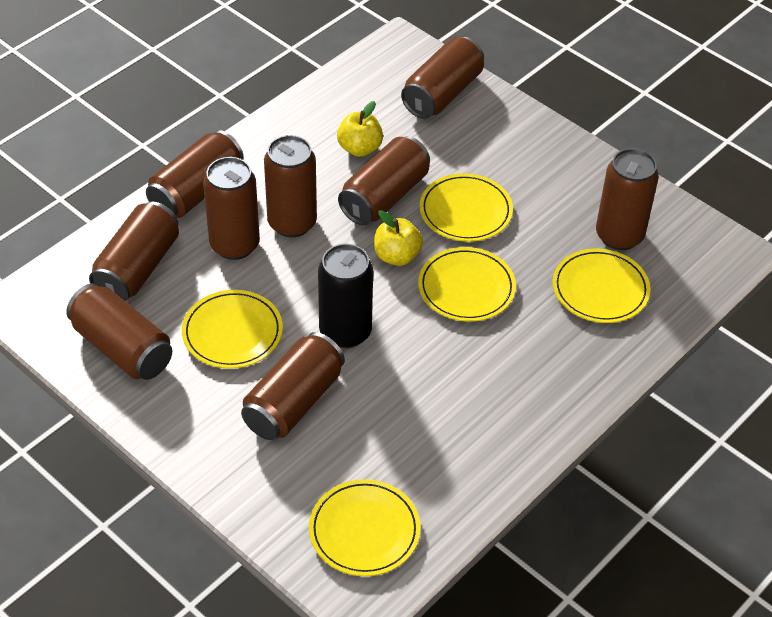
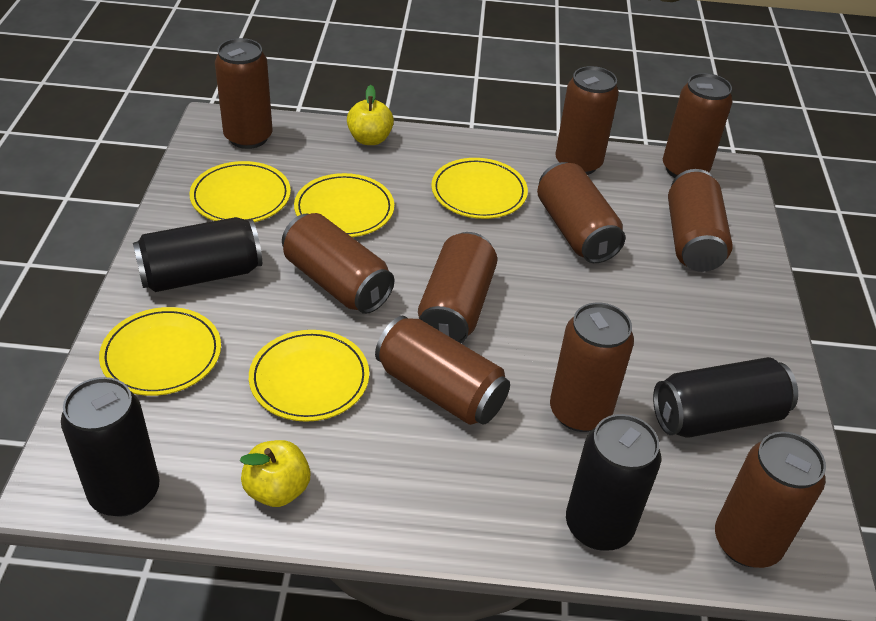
black can: 1 -> 4
brown can: 9 -> 10

